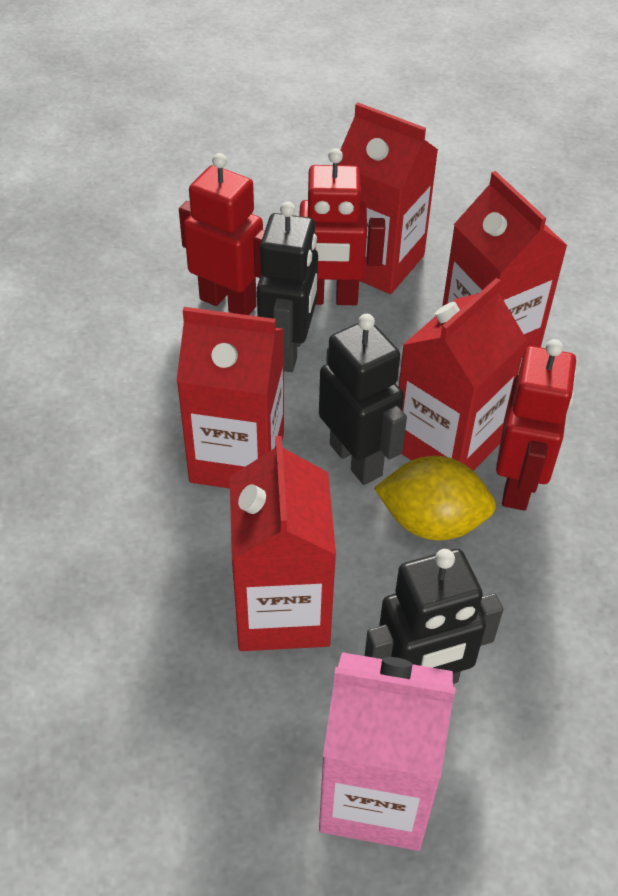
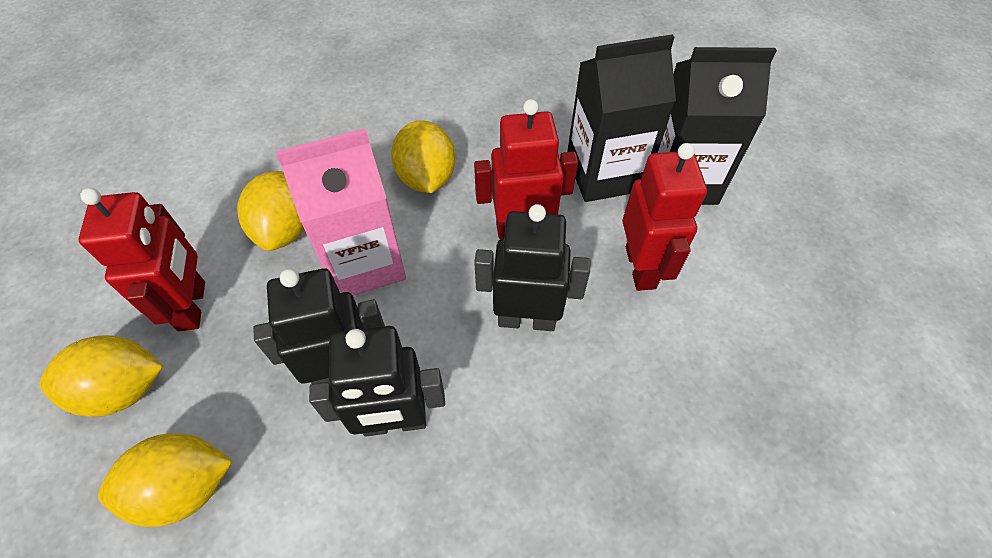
black carton: 0 -> 2
red carton: 5 -> 0
yellow lemon: 1 -> 4

